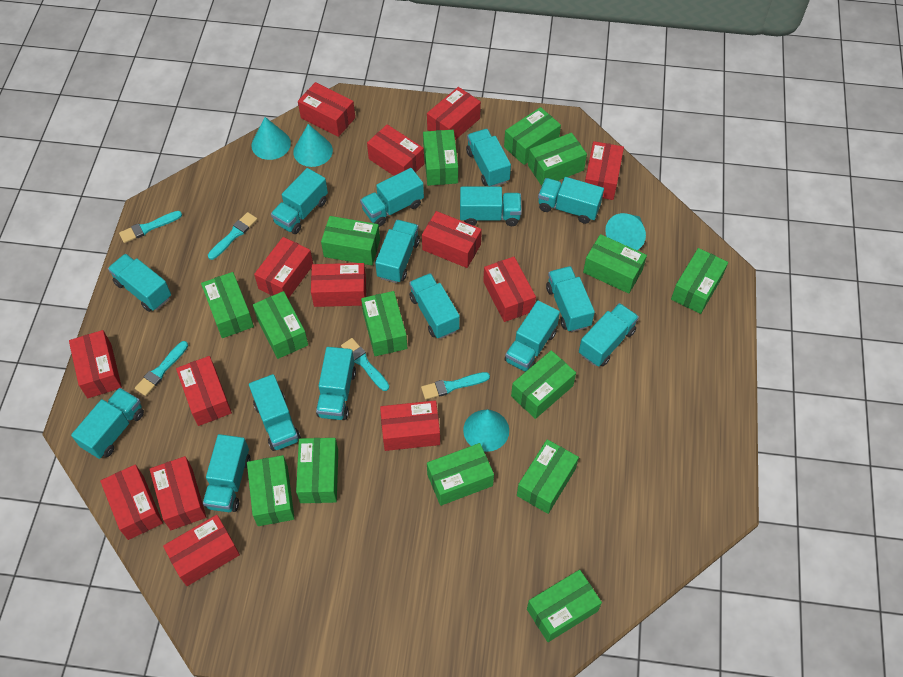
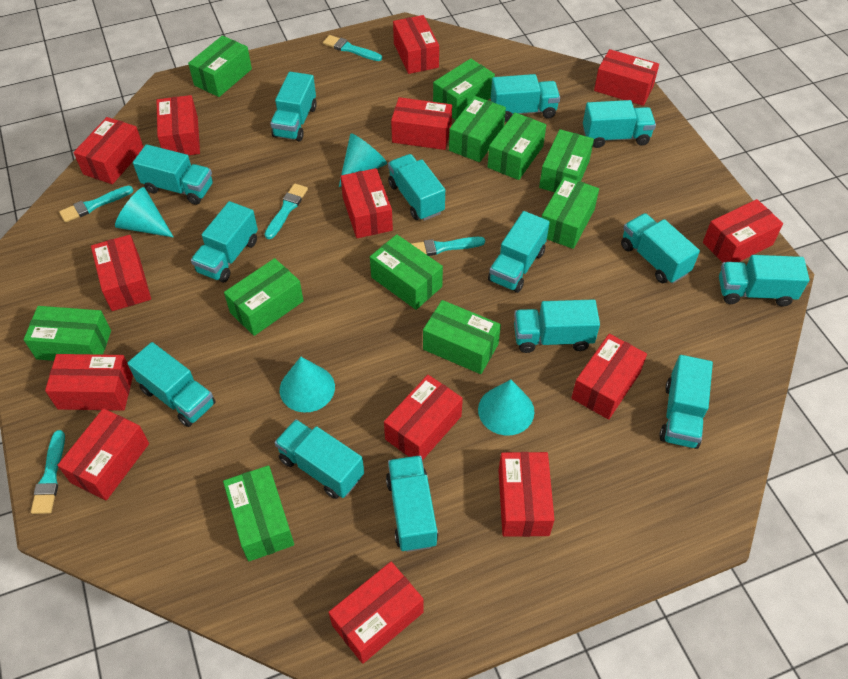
green box: 15 -> 11
turquoise truck: 15 -> 14

